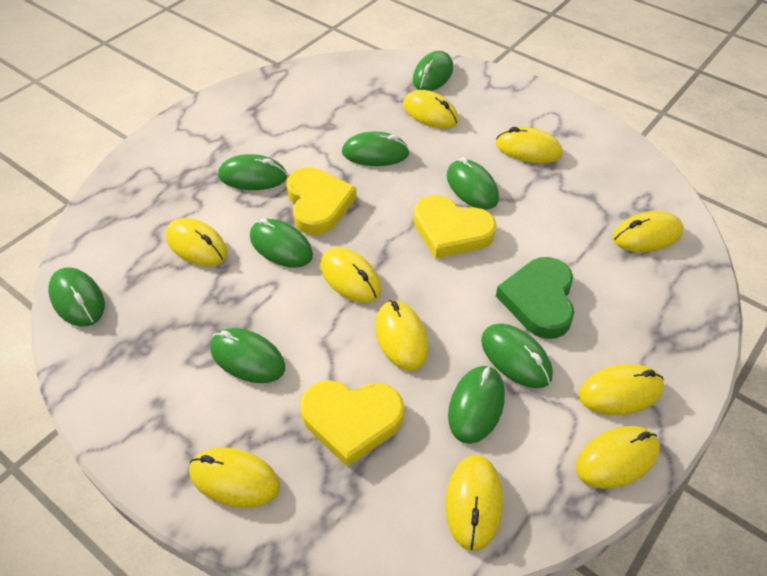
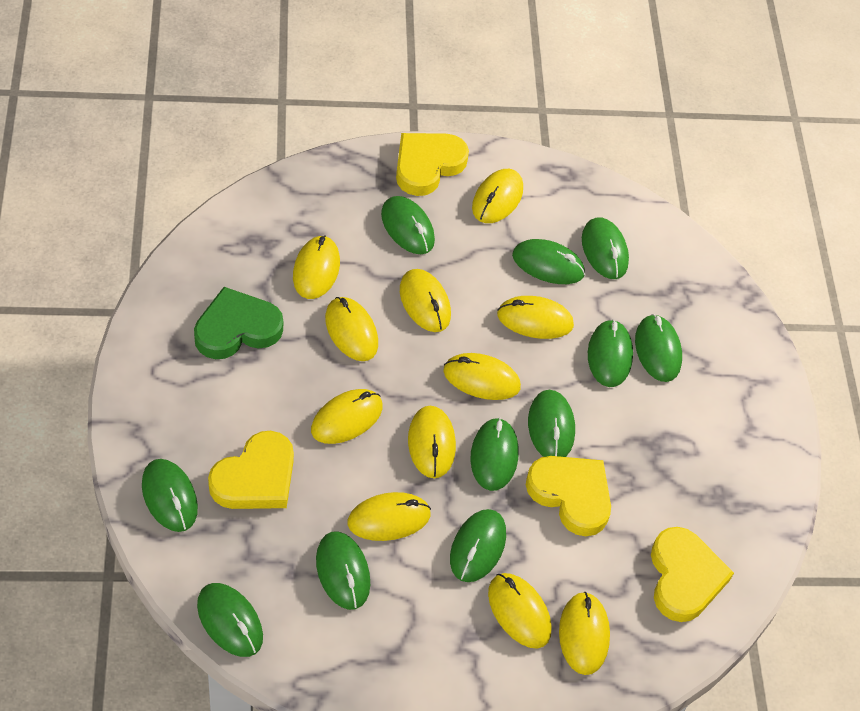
green mouse: 9 -> 11
yellow heart: 3 -> 4
yellow mouse: 10 -> 11

